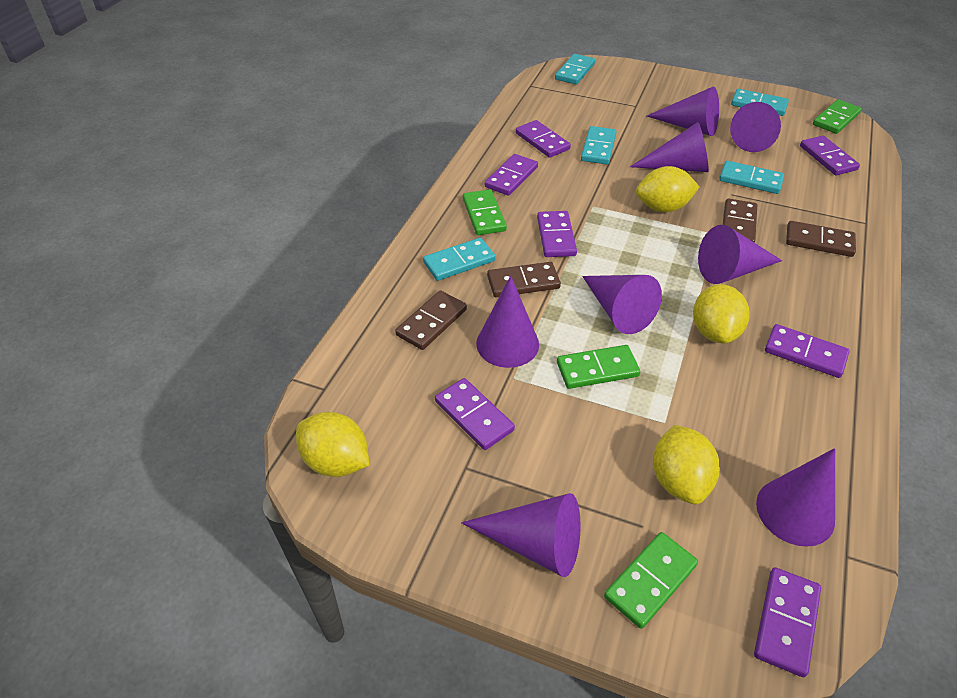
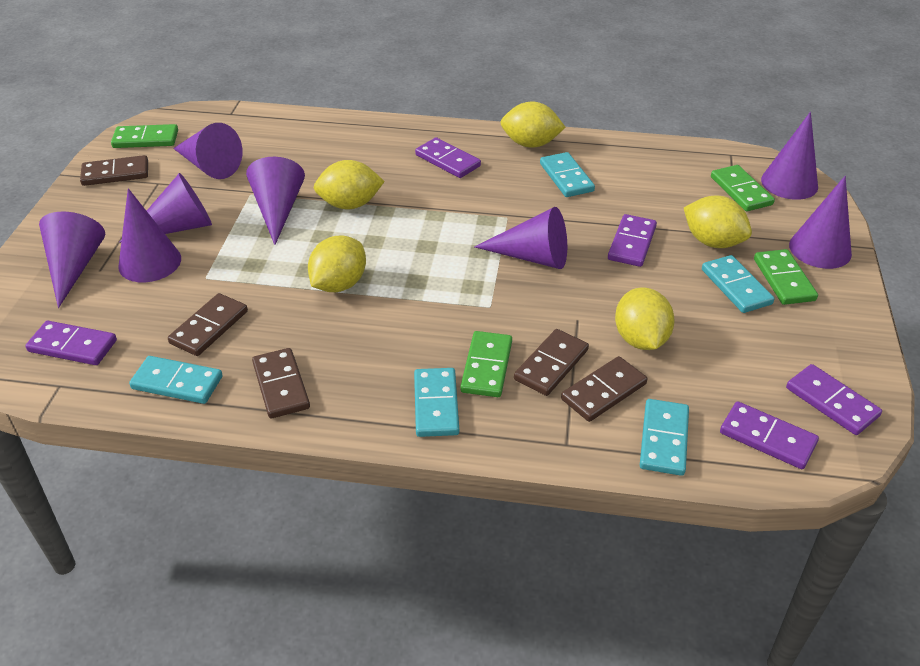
brown domino: 4 -> 5
purple domino: 7 -> 5
yellow lemon: 4 -> 5

